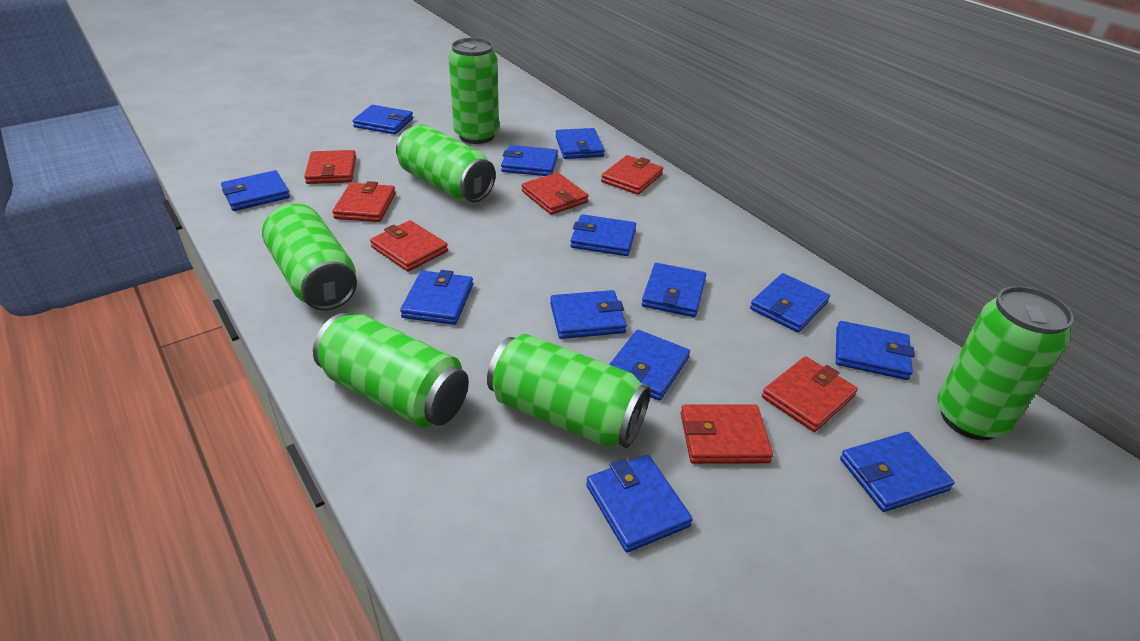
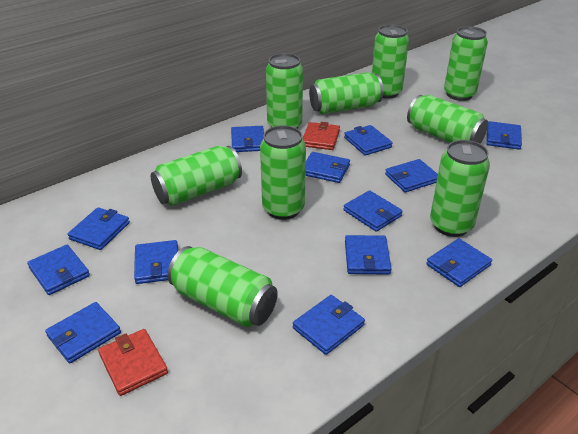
green can: 6 -> 9
red wallet: 7 -> 2

